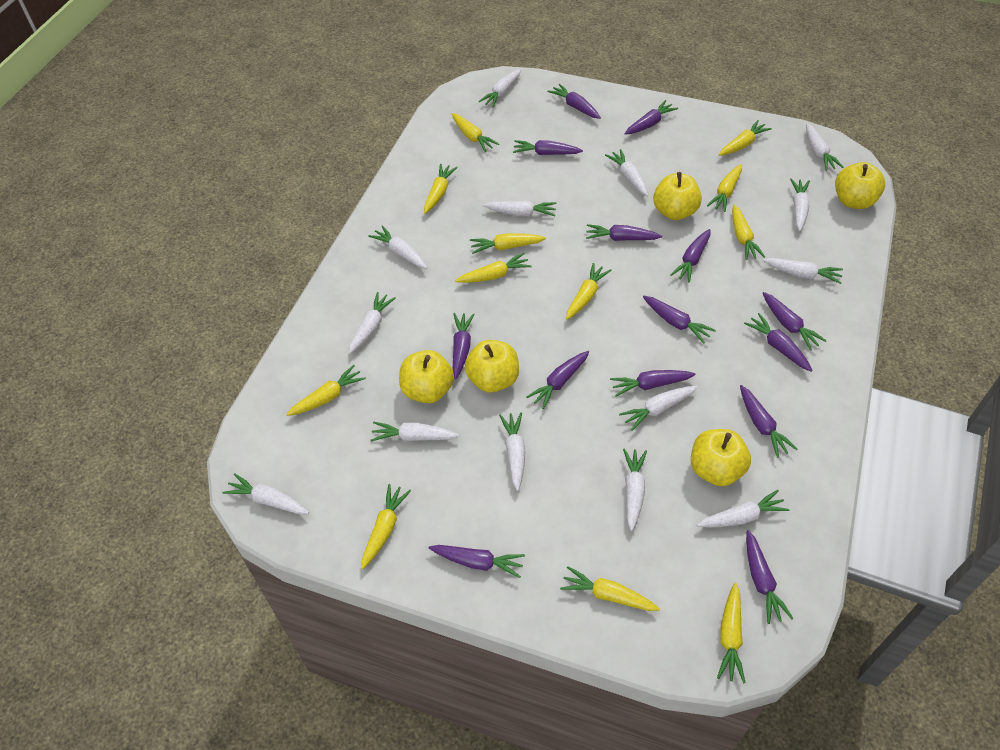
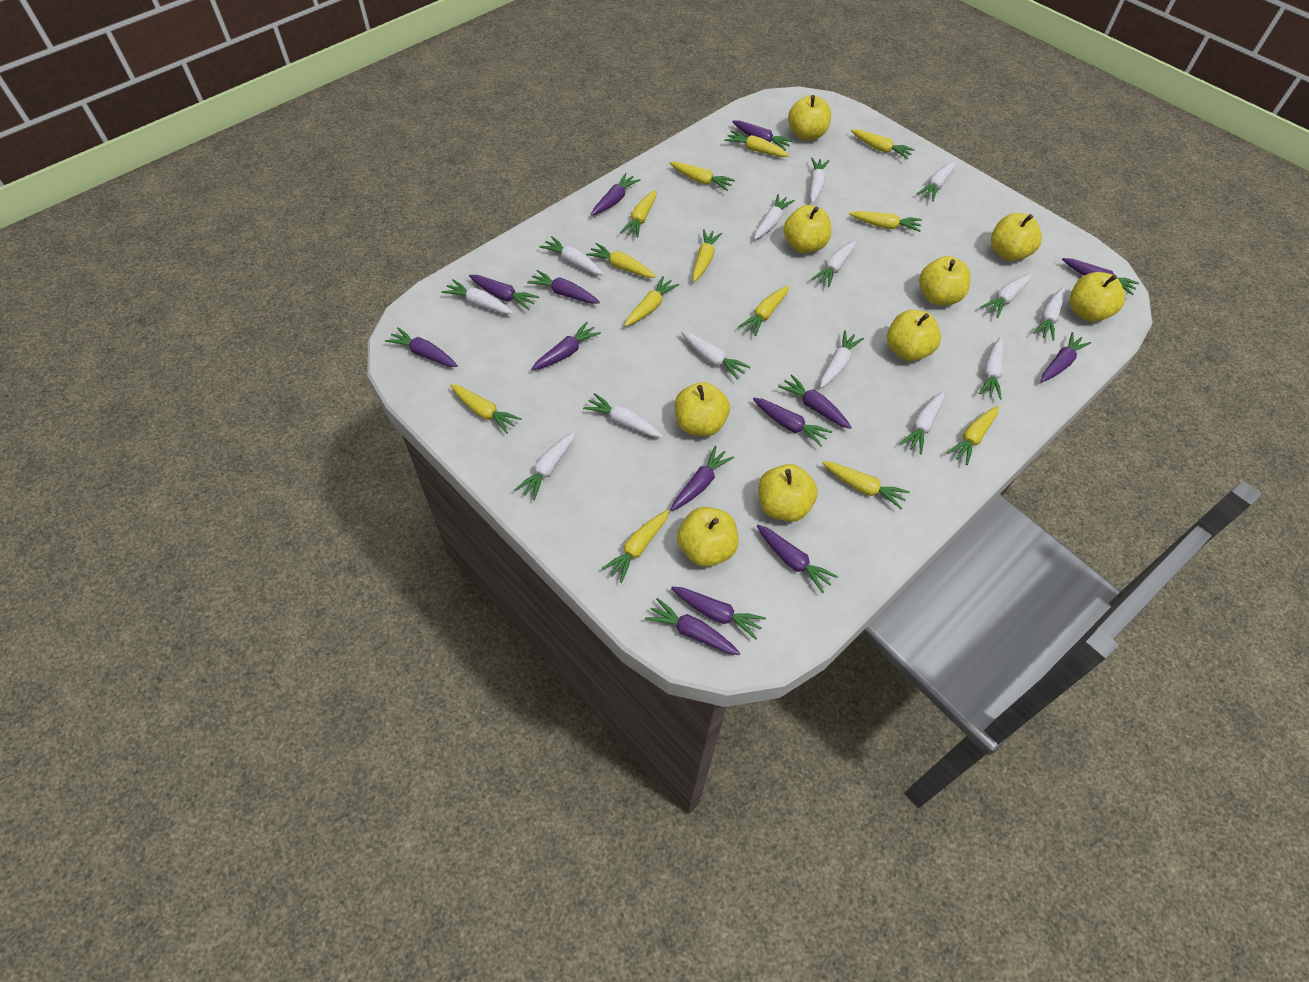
yellow apple: 5 -> 9
yellow carrot: 12 -> 13

